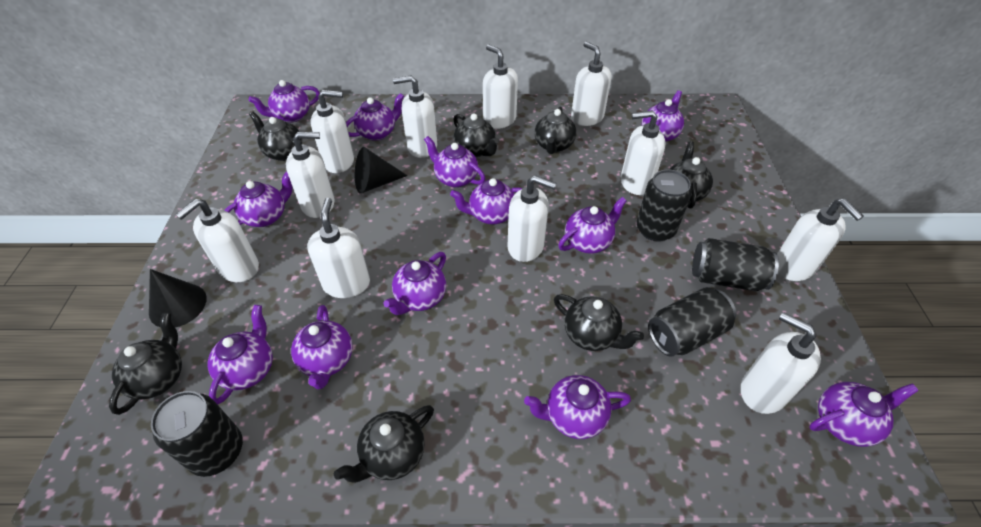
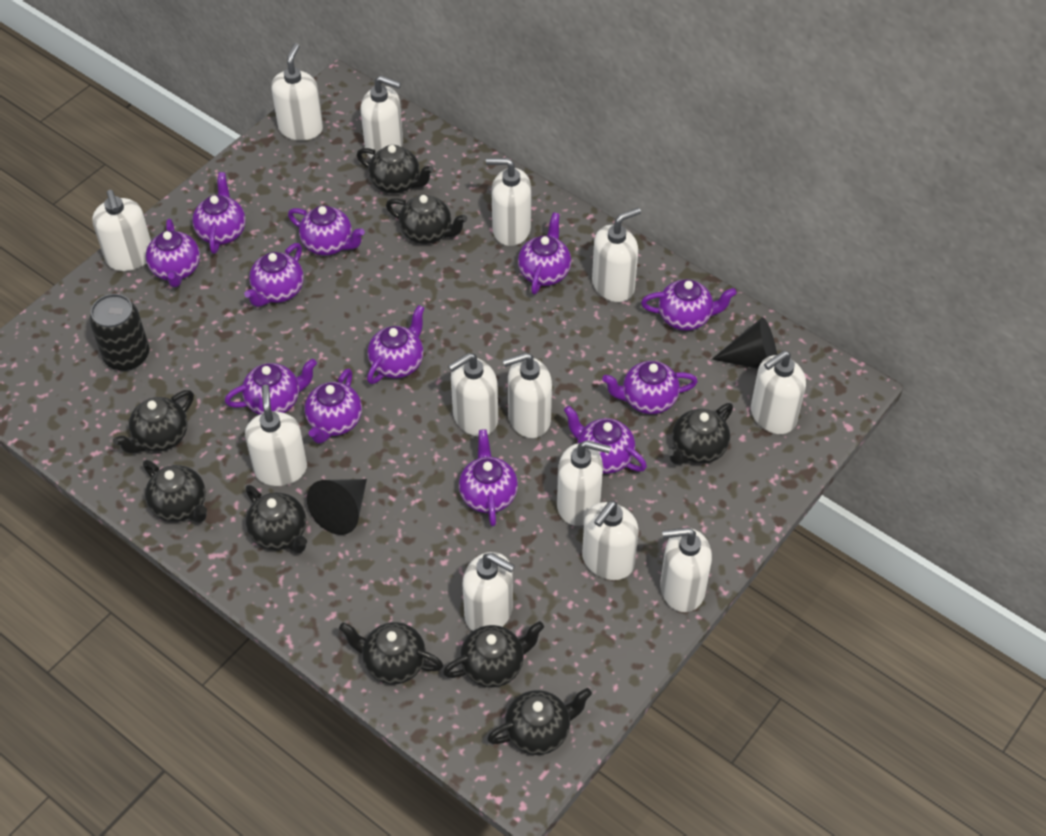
black can: 4 -> 1
black teapot: 7 -> 9
white soap dispenser: 11 -> 13

